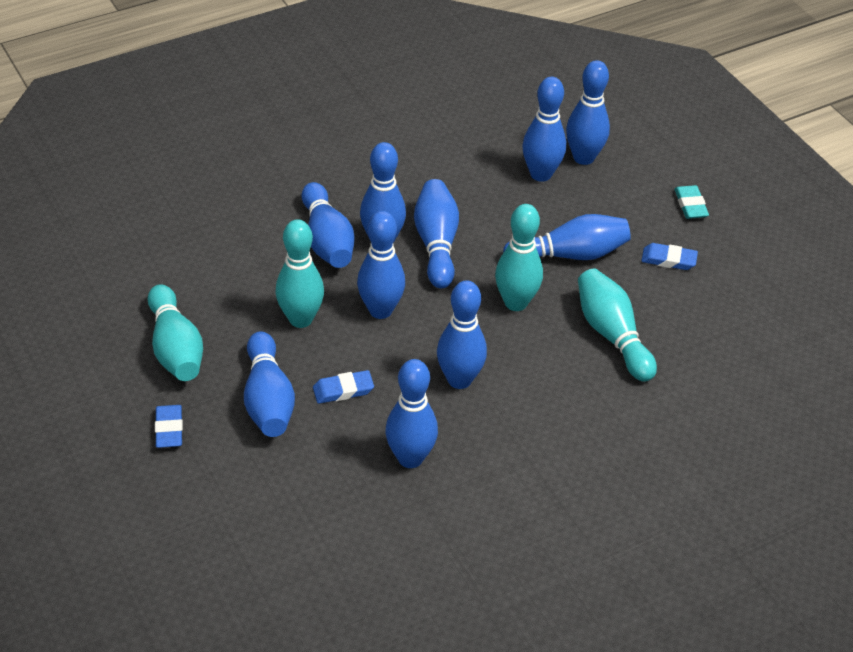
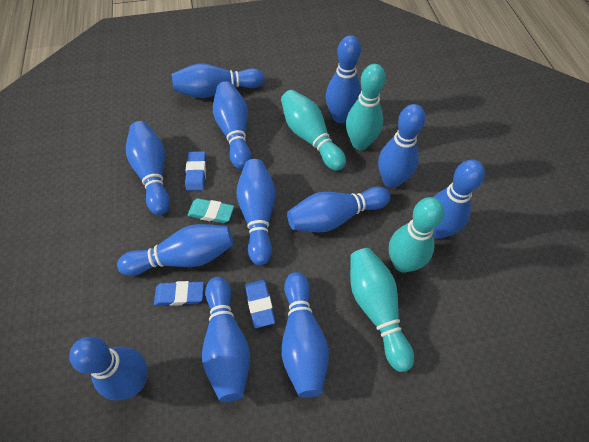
blue bowling pin: 10 -> 12

